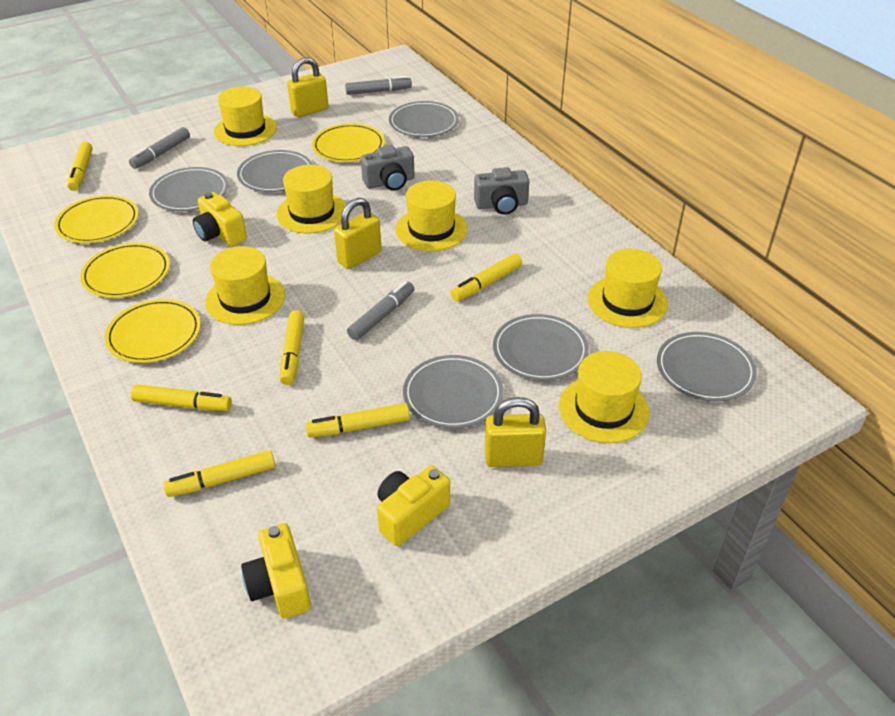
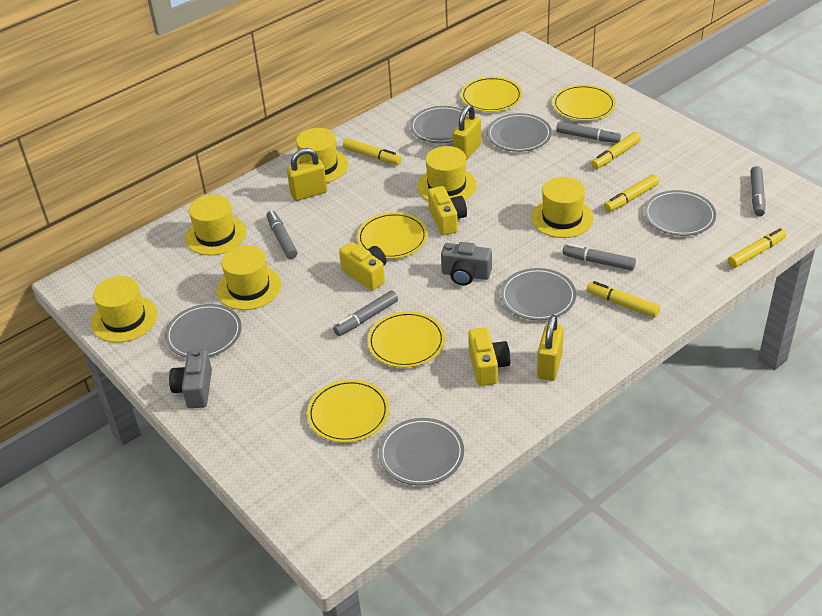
grey marker: 3 -> 5
yellow marker: 6 -> 5
yellow plate: 4 -> 5

